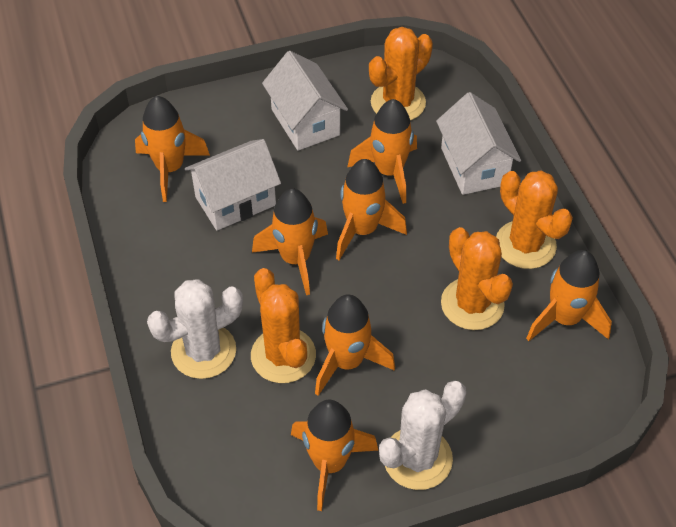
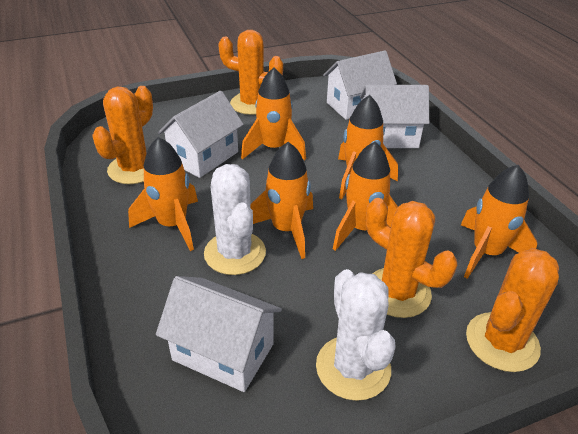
orange rocket: 7 -> 6
white house: 3 -> 4

